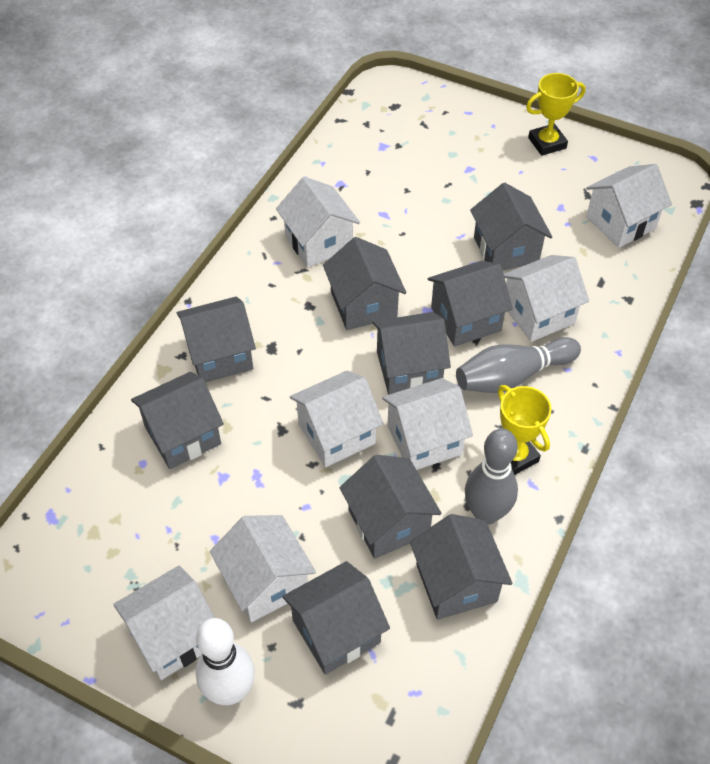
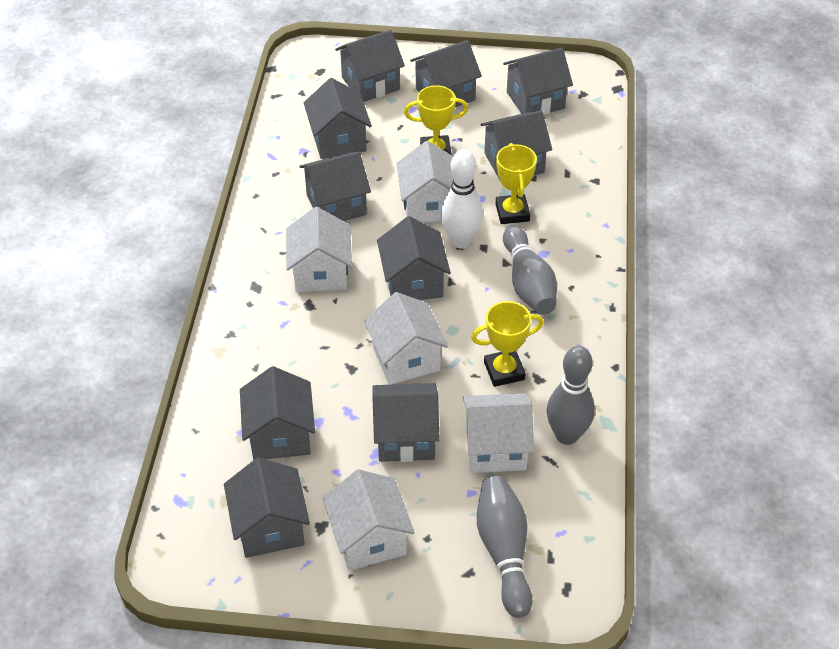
grey bowling pin: 2 -> 3
grey house: 9 -> 10
white house: 7 -> 5
yellow trophy: 2 -> 3

